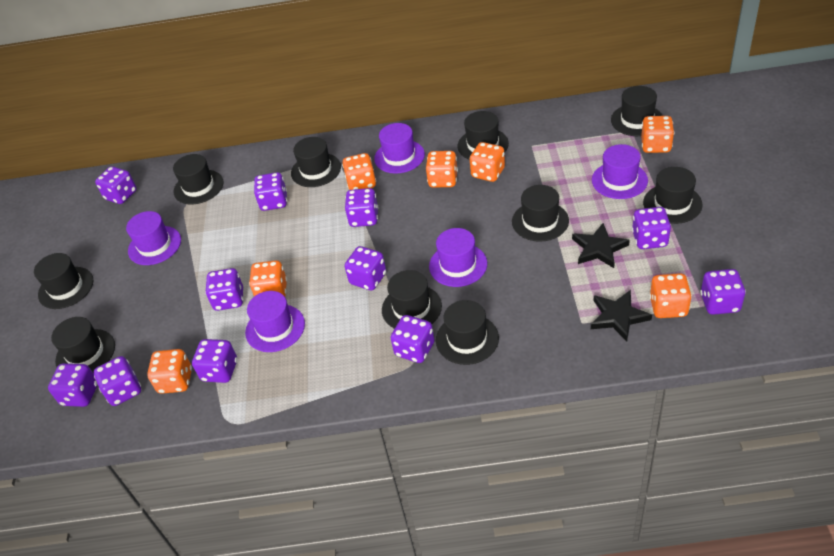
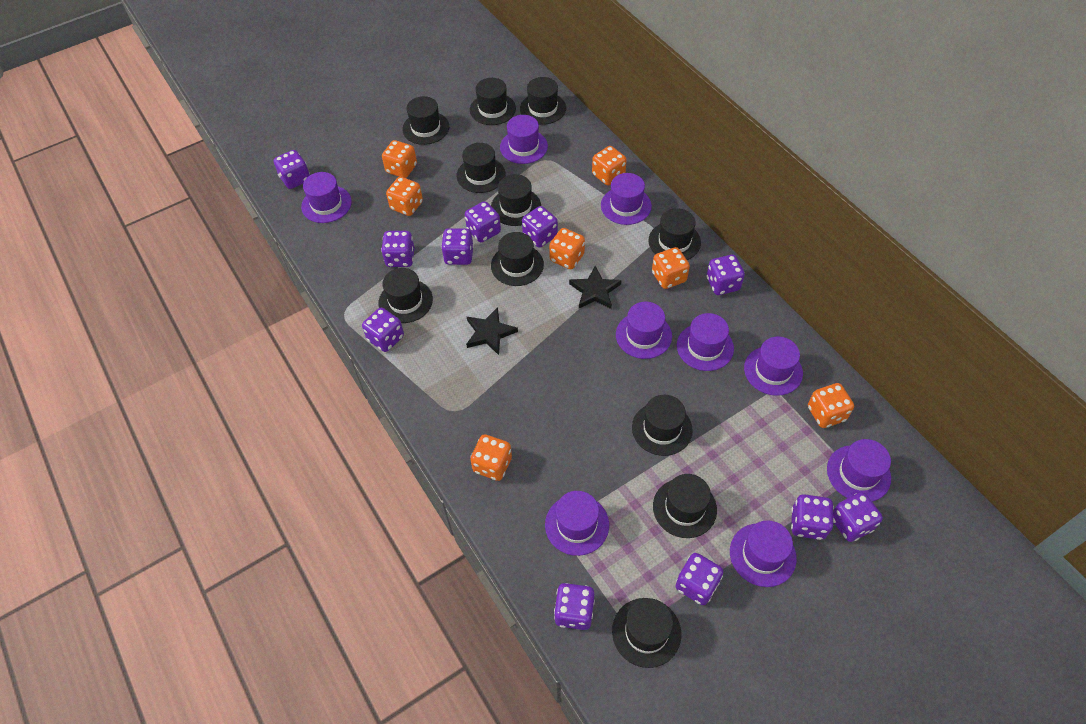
black hat: 10 -> 11
purple hat: 5 -> 9

